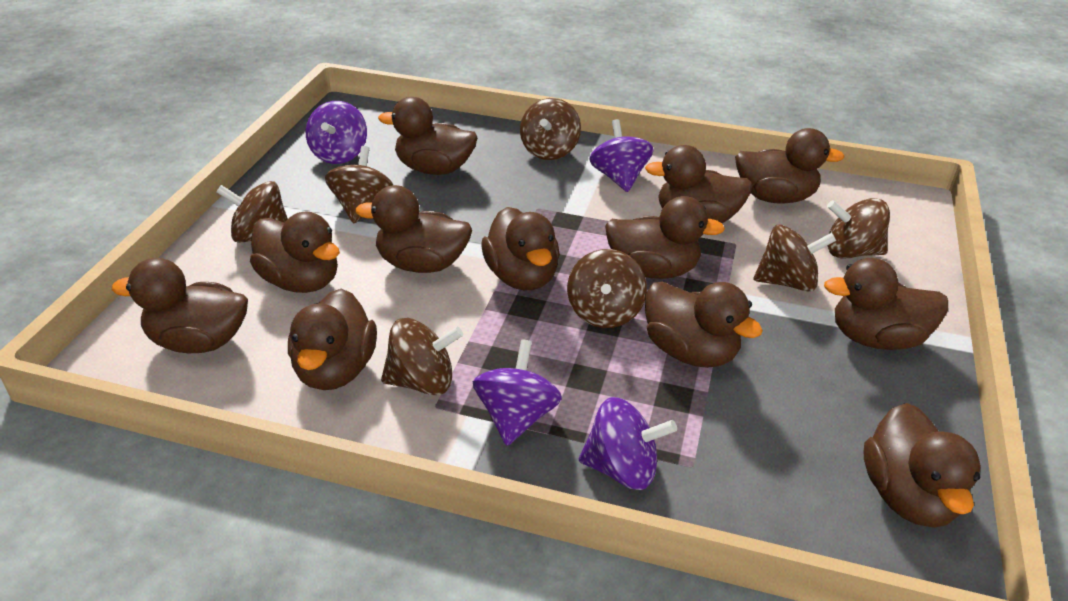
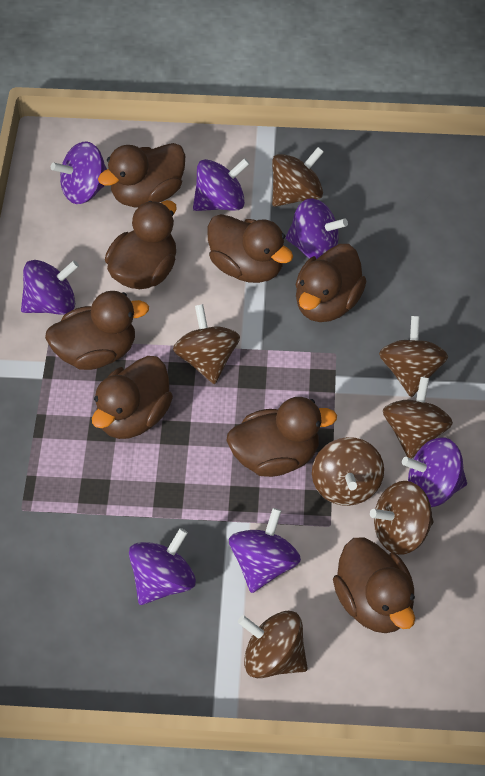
brown duck: 12 -> 8
purple spinning top: 4 -> 7

